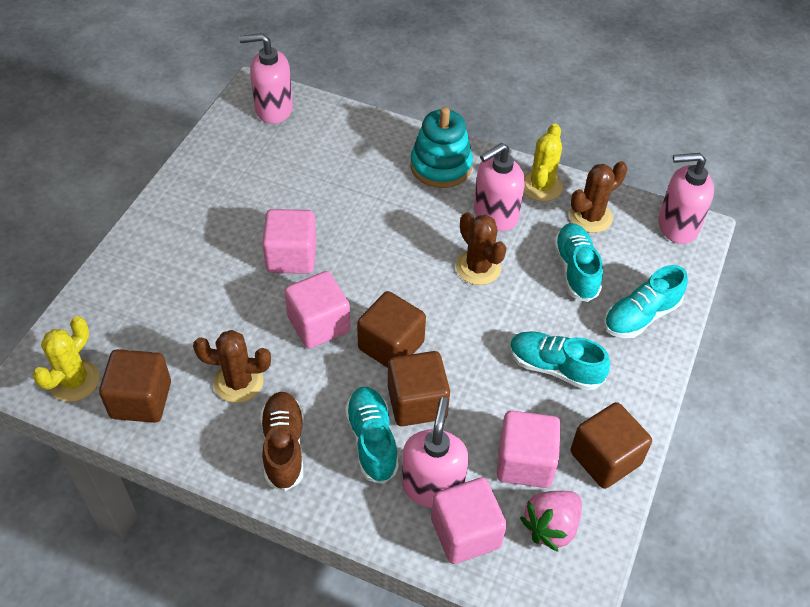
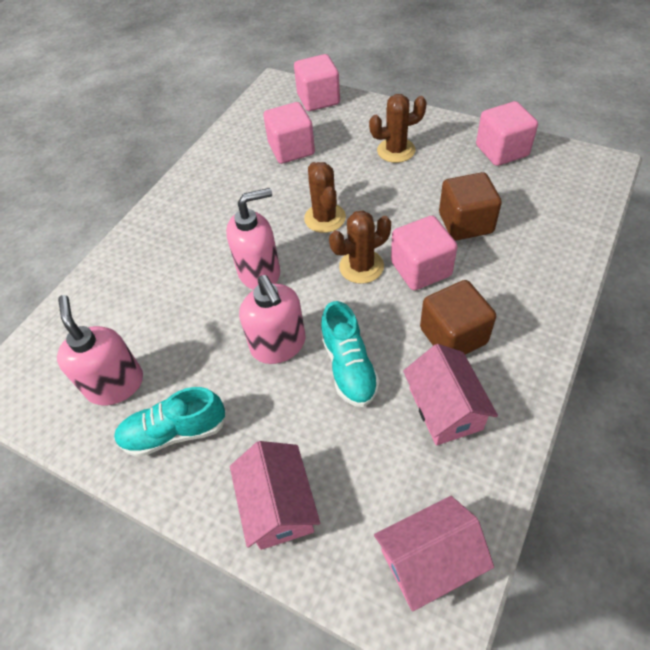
brown cube: 4 -> 2
brown shoe: 1 -> 0
pink house: 0 -> 3
pink soap dispenser: 4 -> 3
pink strawberry: 1 -> 0
turquoise shoe: 4 -> 2
turquoise stacking toy: 1 -> 0
yellow cactus: 2 -> 0

